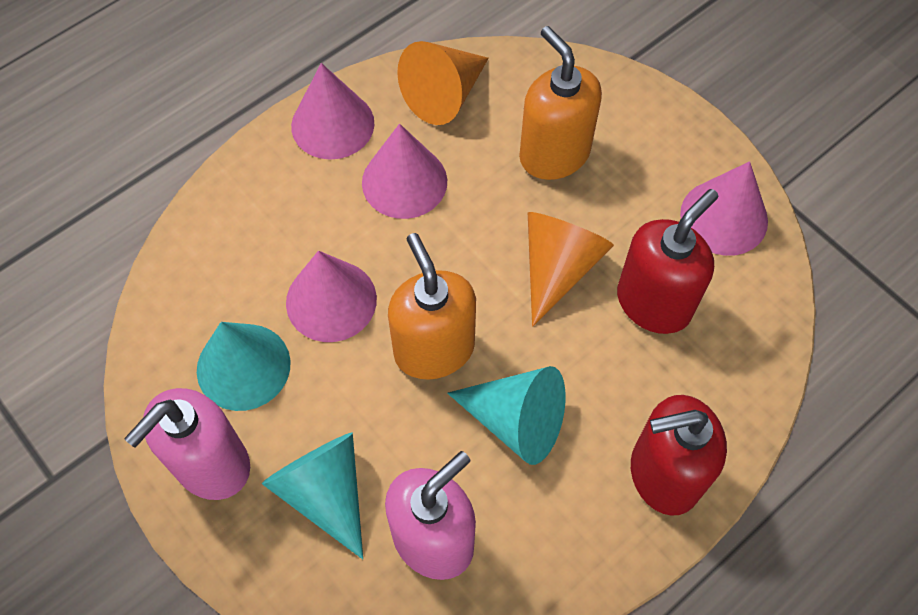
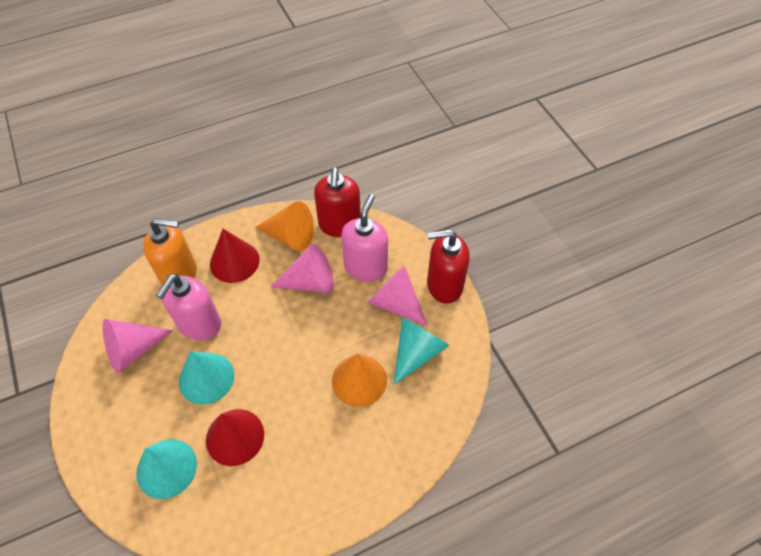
orange soap dispenser: 2 -> 1
pink cone: 4 -> 3
red cone: 0 -> 2

